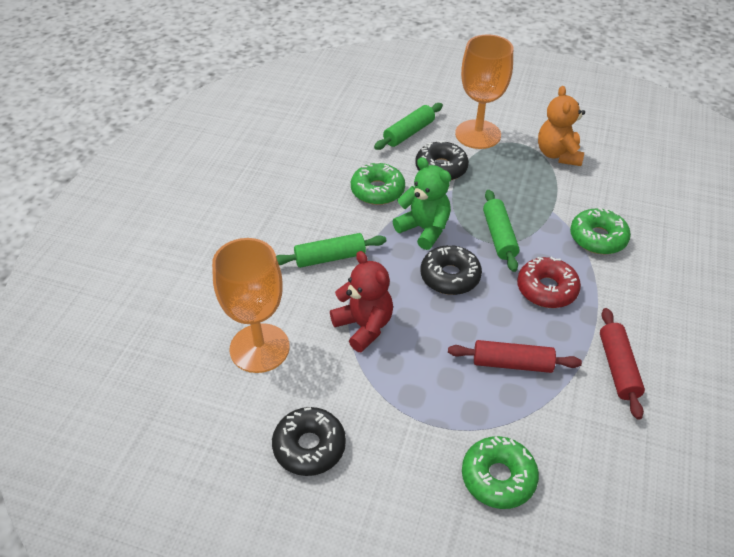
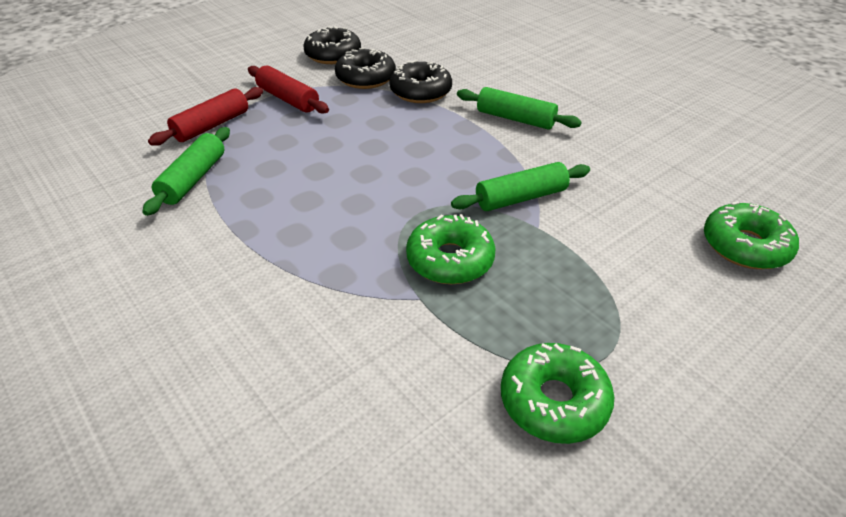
green teddy bear: 1 -> 0
orange goblet: 2 -> 0
orange teddy bear: 1 -> 0
red donut: 1 -> 0
red teddy bear: 1 -> 0

